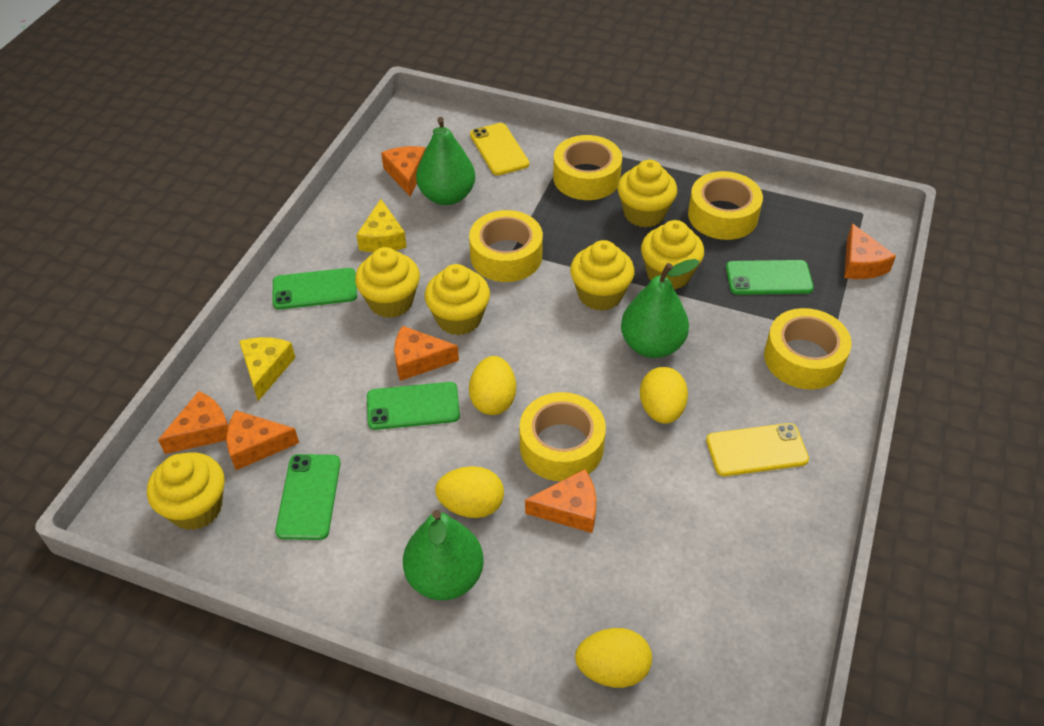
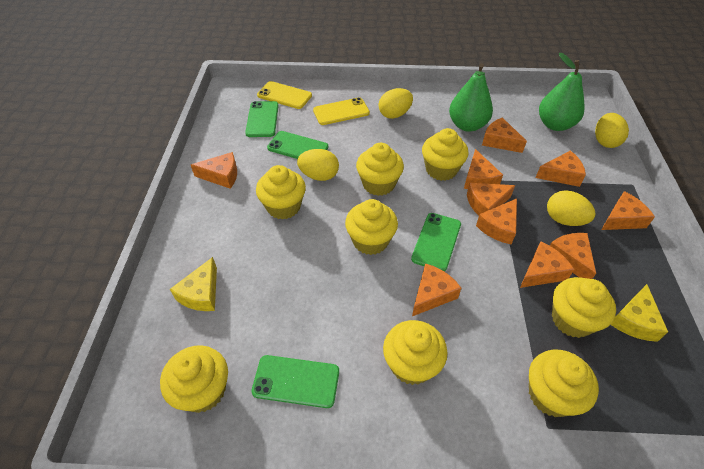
green pear: 3 -> 2
orange cheese: 6 -> 10
yellow cupcake: 6 -> 8
yellow tape: 5 -> 0

